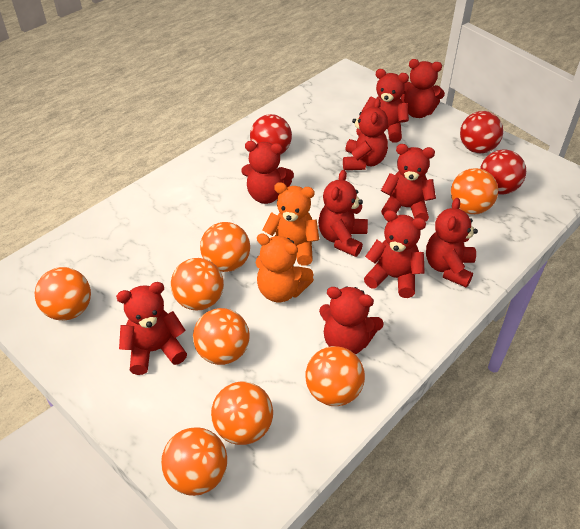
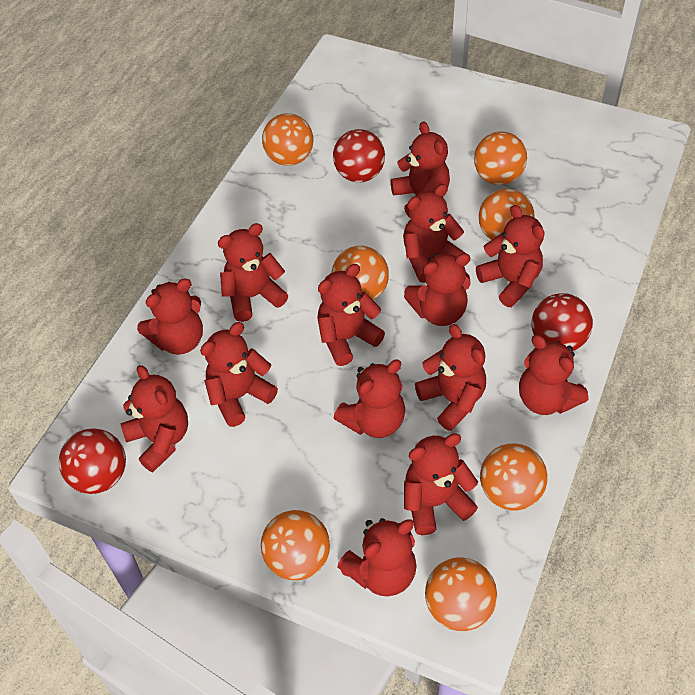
orange ball: 8 -> 7
orange teddy bear: 2 -> 0
red teddy bear: 10 -> 14

